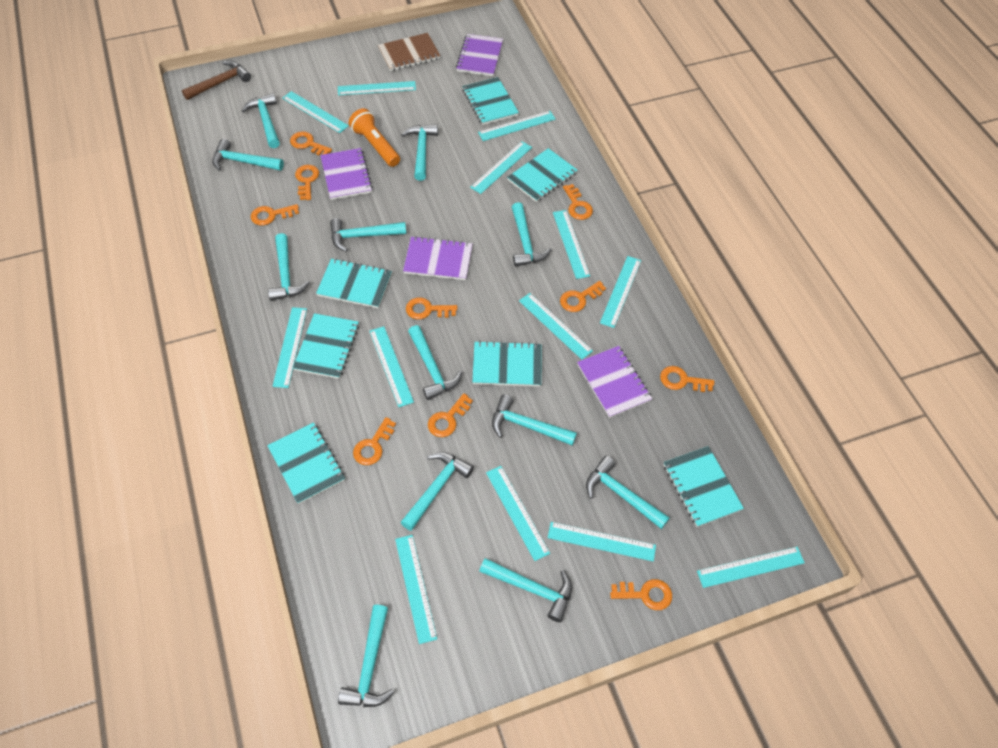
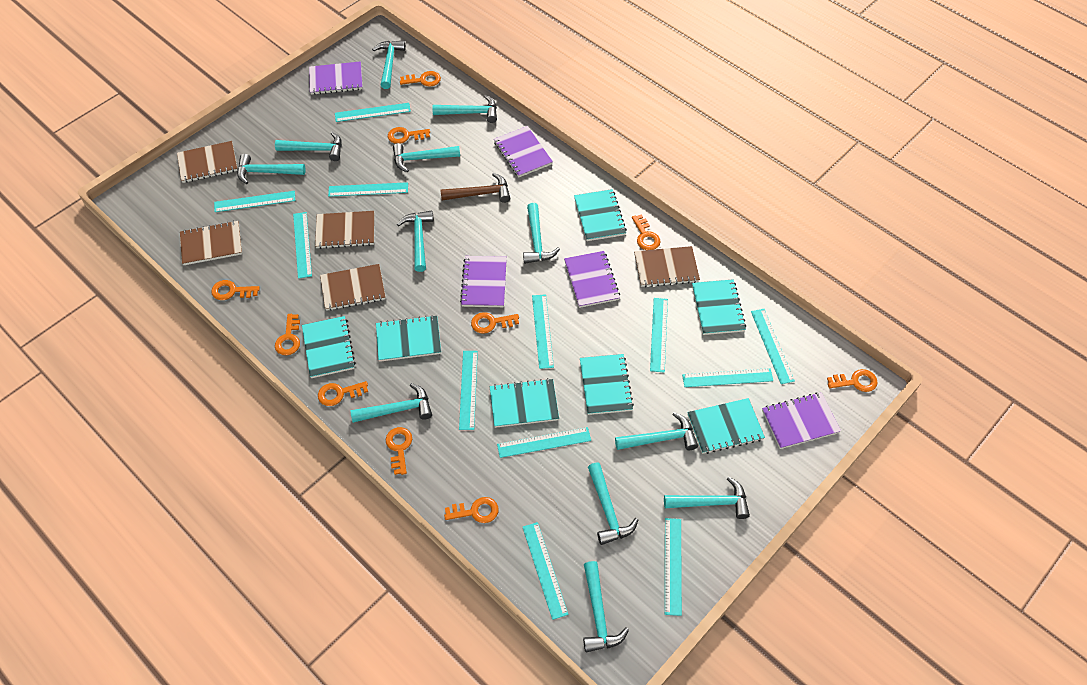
brown notebook: 1 -> 5
orange flashlight: 1 -> 0
purple notebook: 4 -> 5
turquoise ruler: 13 -> 12

